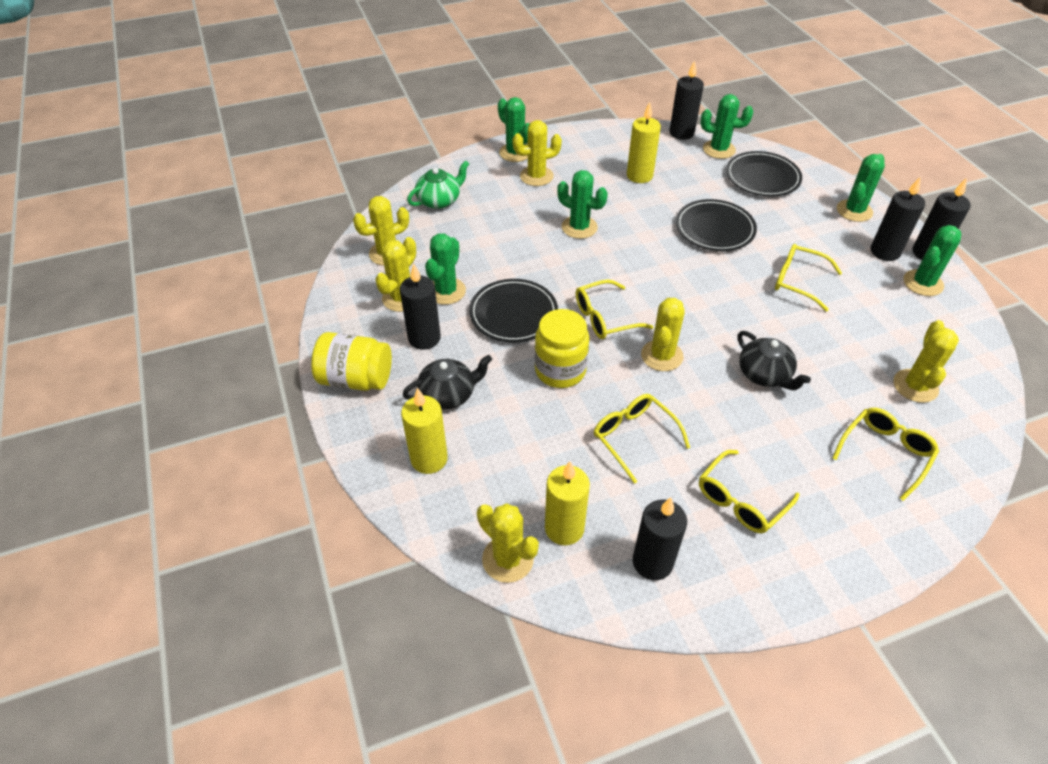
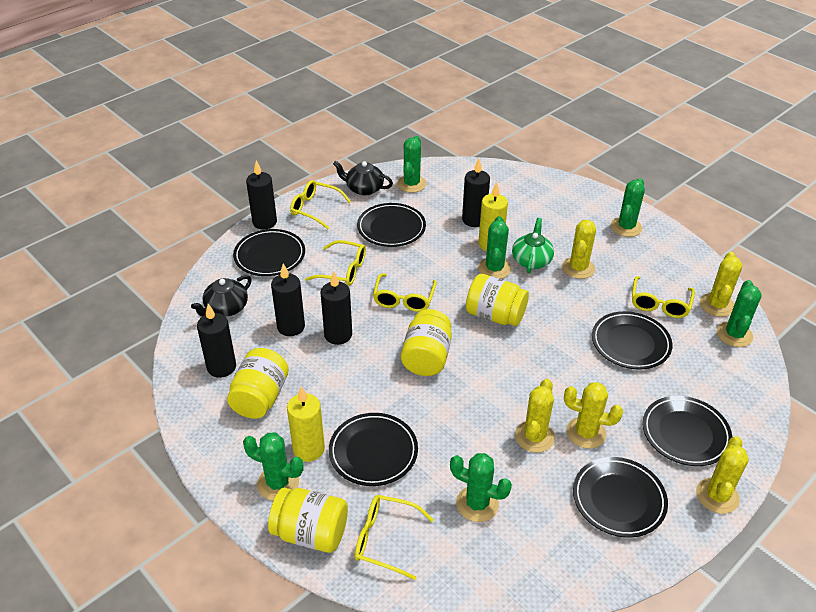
black plate: 3 -> 6
yellow cactus: 6 -> 5
yellow candle: 3 -> 2
yellow jar: 2 -> 4

